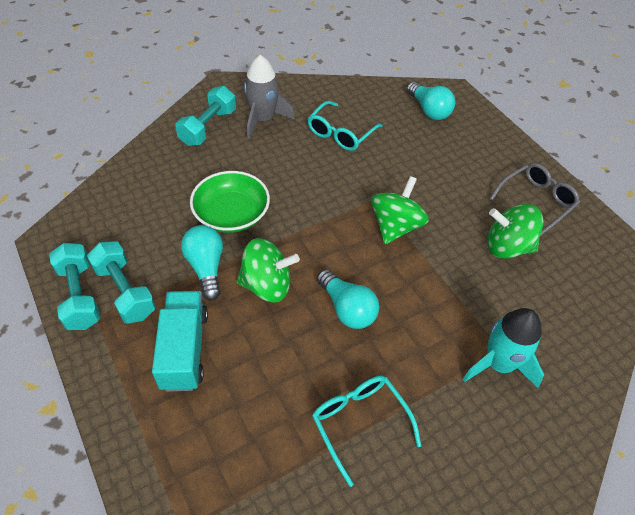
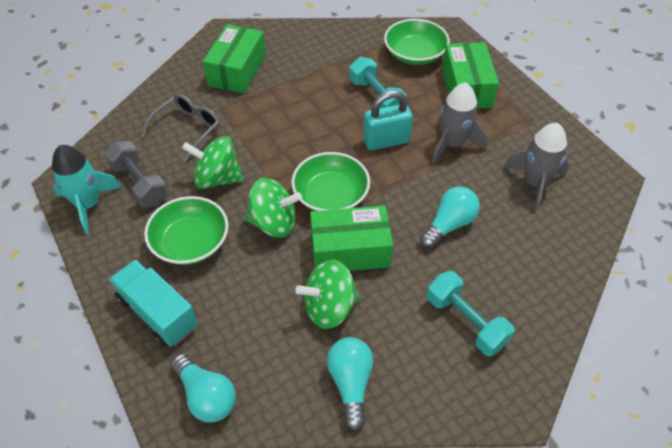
green bowl: 1 -> 3
green box: 0 -> 3
grey dumbbell: 0 -> 1
grey rocket: 1 -> 2
turquoise dumbbell: 3 -> 2
turquoise glasses: 2 -> 0
turquoise padlock: 0 -> 1

